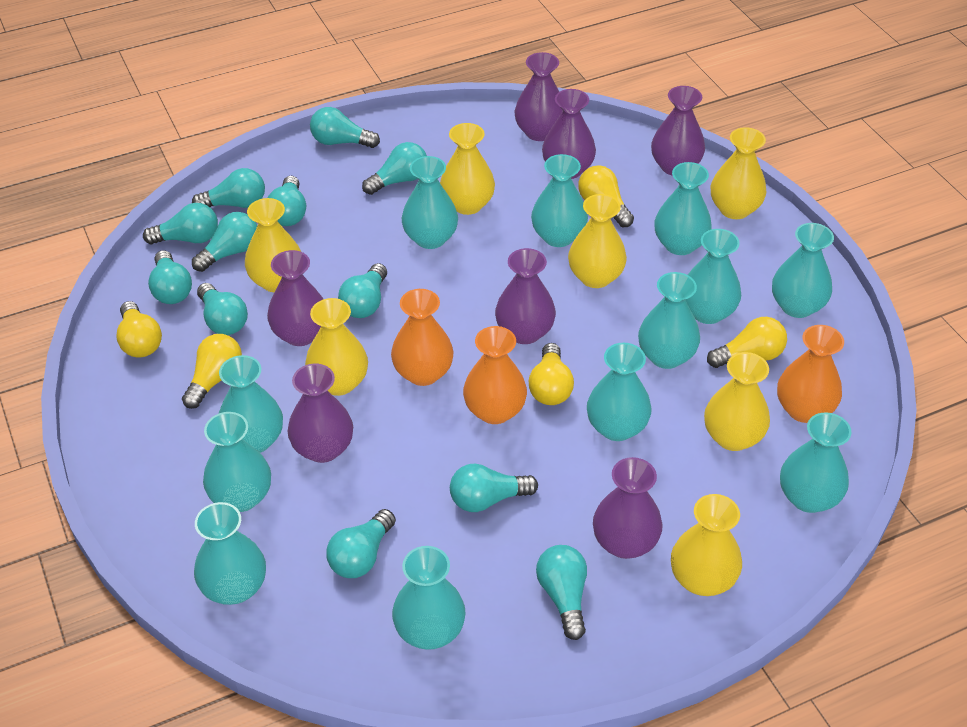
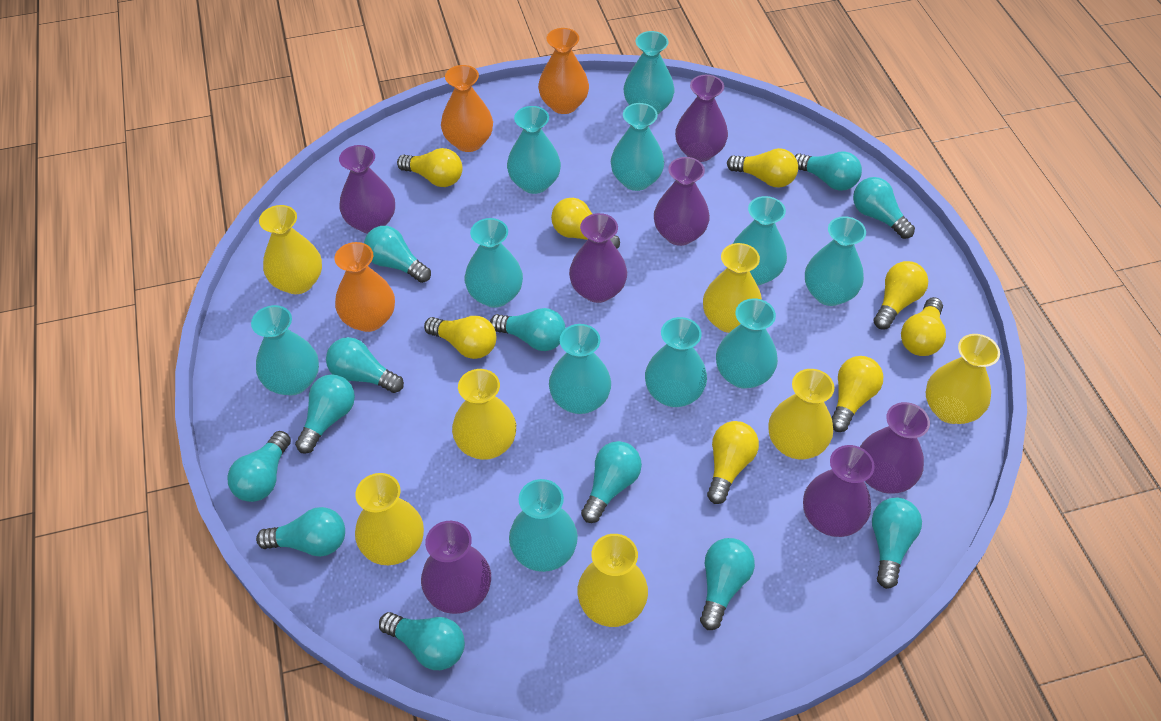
turquoise vase: 12 -> 11
yellow light bulb: 5 -> 8

